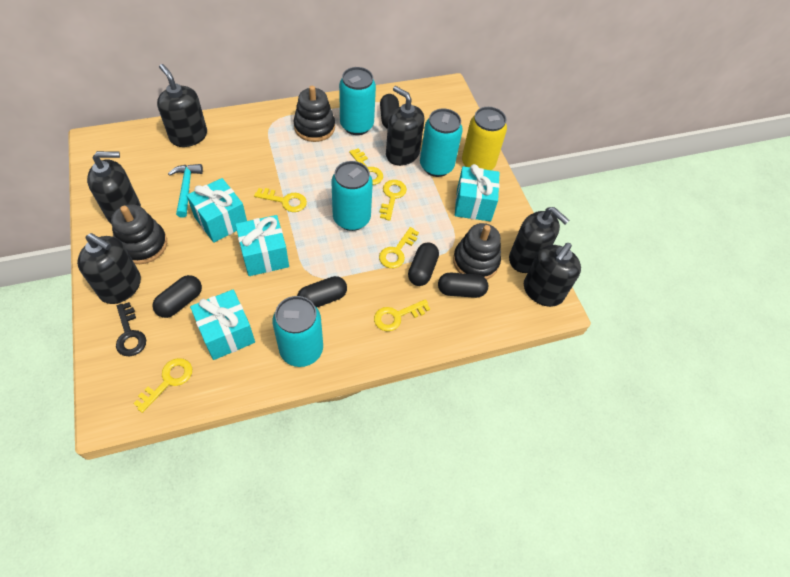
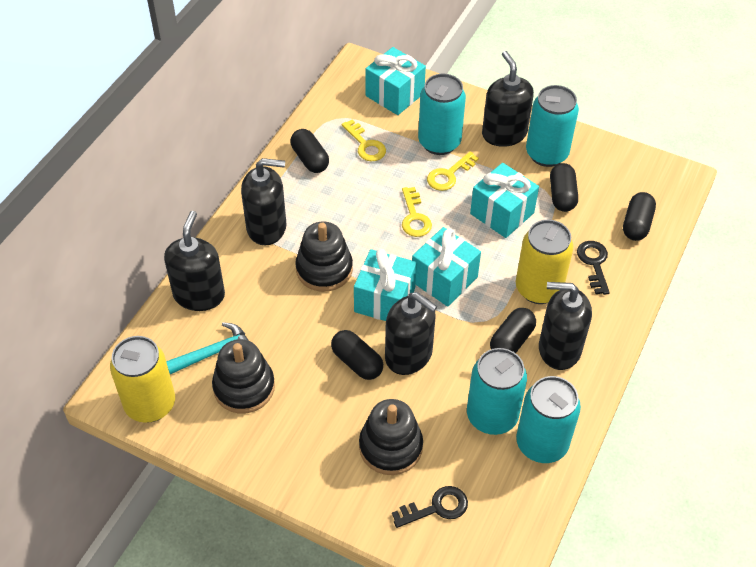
black key: 1 -> 2
black soap dispenser: 6 -> 5
yellow can: 1 -> 2
yellow key: 6 -> 3

